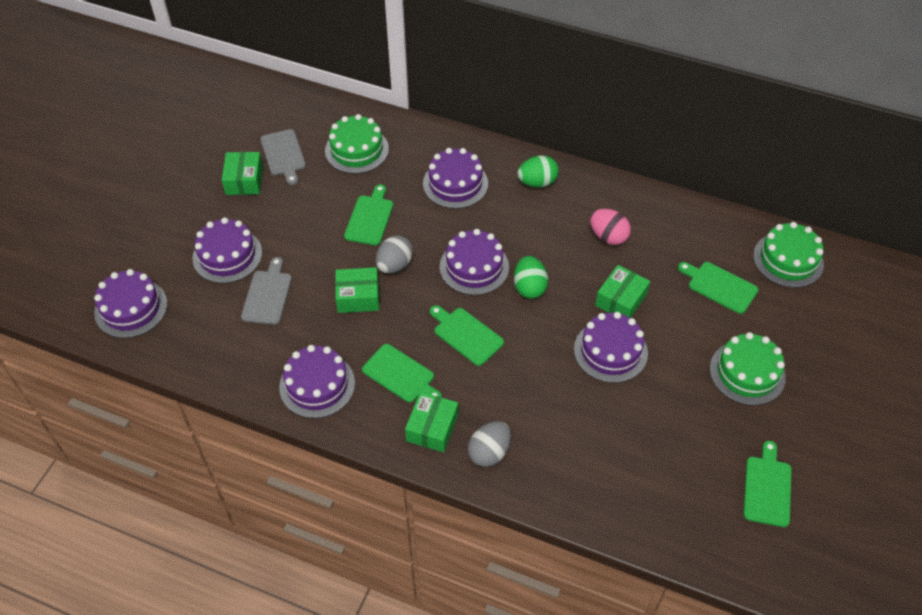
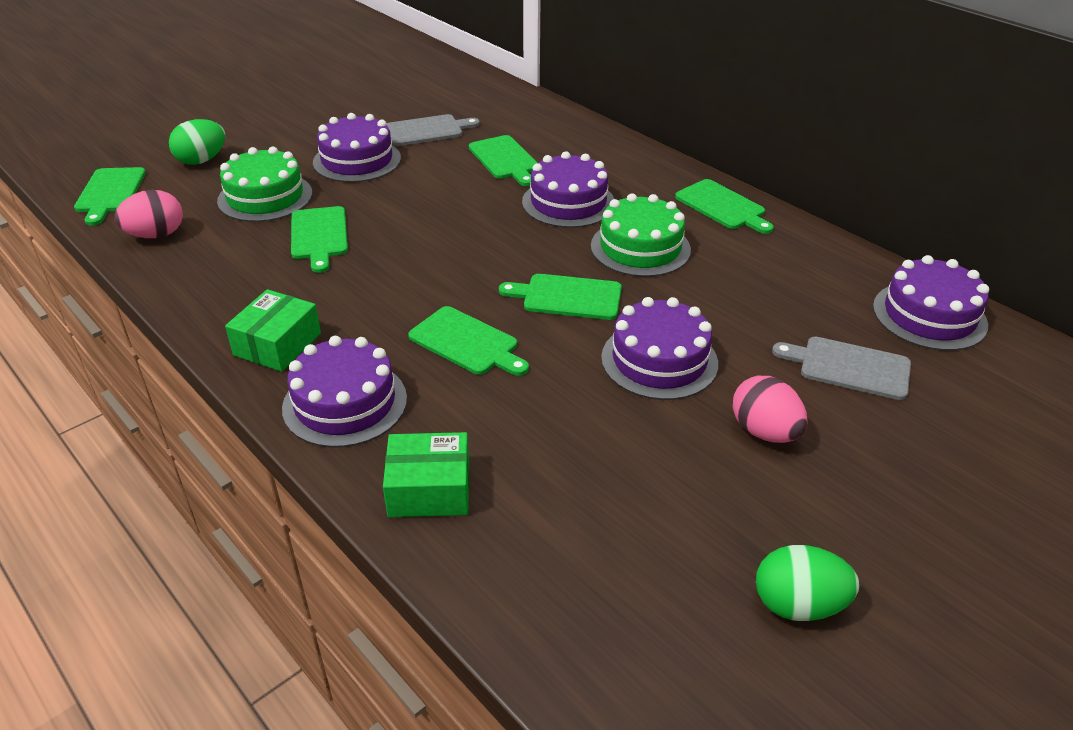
green box: 4 -> 2
green cake: 3 -> 2
green cutting board: 5 -> 6
grey egg: 2 -> 0
pink egg: 1 -> 2
purple cake: 6 -> 5

